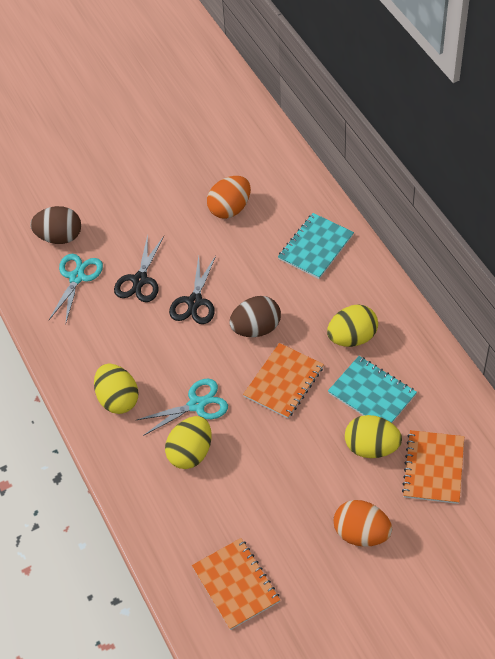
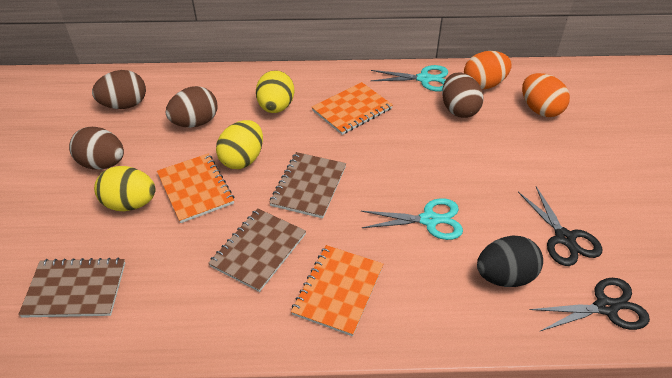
black egg: 0 -> 1
brown egg: 2 -> 4
brown notebook: 0 -> 3
turquoise notebook: 2 -> 0
yellow egg: 4 -> 3

